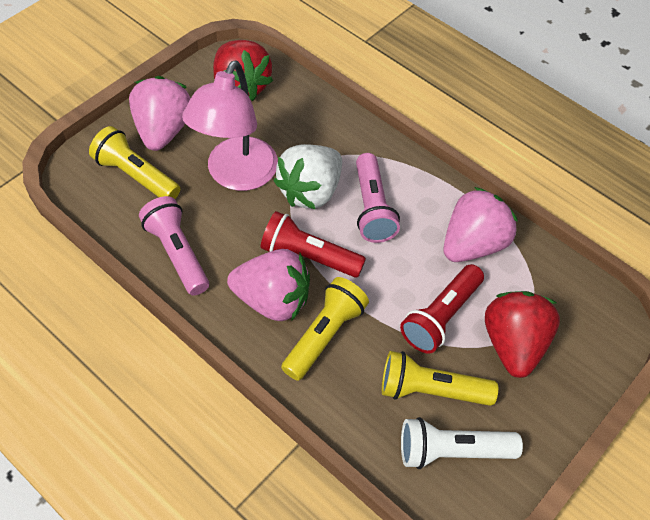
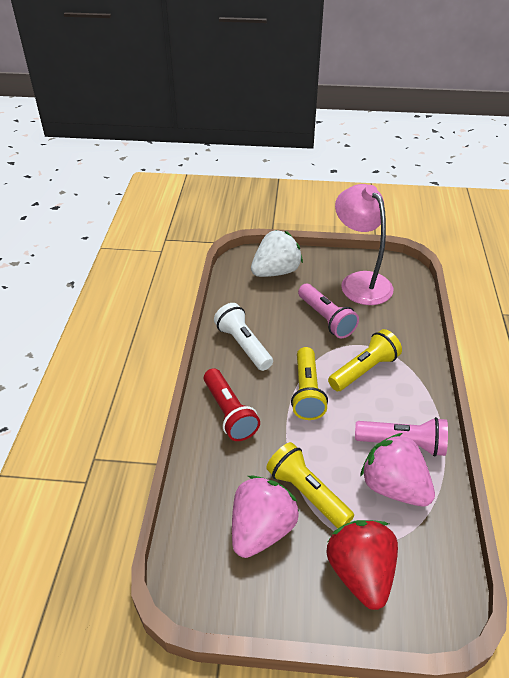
pink strawberry: 3 -> 2
red flashlight: 2 -> 1
red strawberry: 2 -> 1

